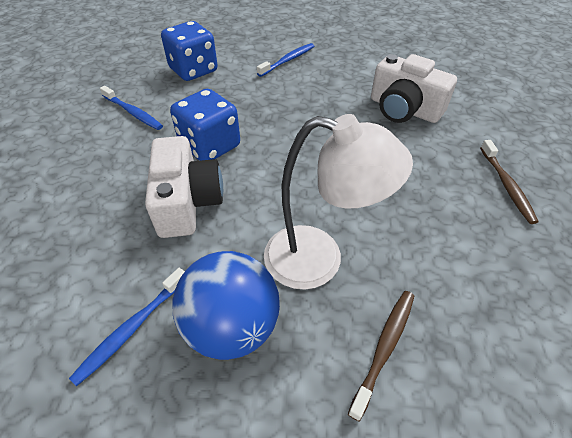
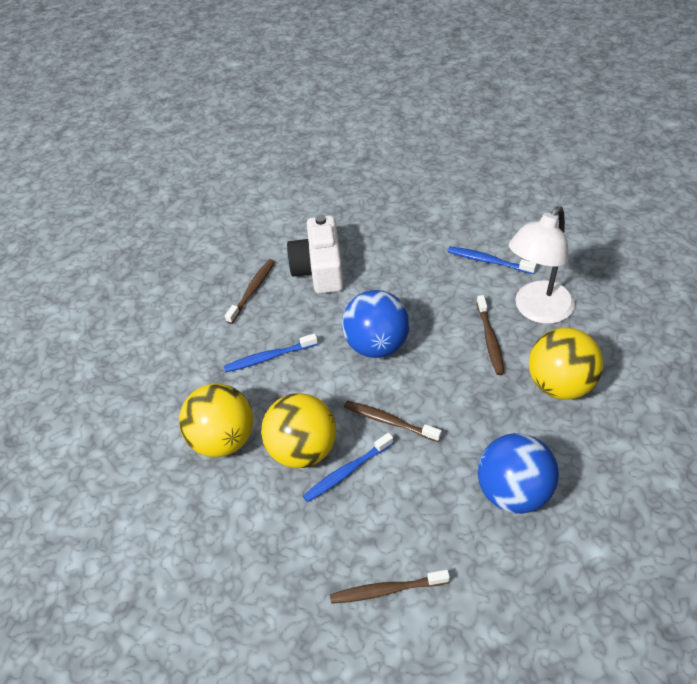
blue ball: 1 -> 2
blue dice: 2 -> 0
brown toothbrush: 2 -> 4
white camera: 2 -> 1
yellow ball: 0 -> 3

